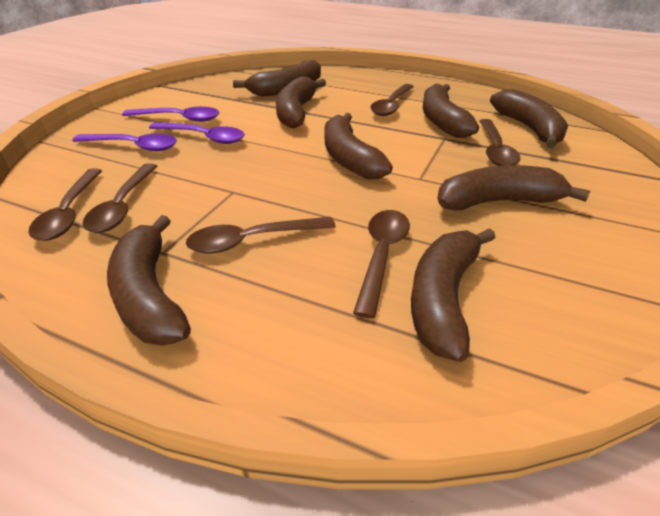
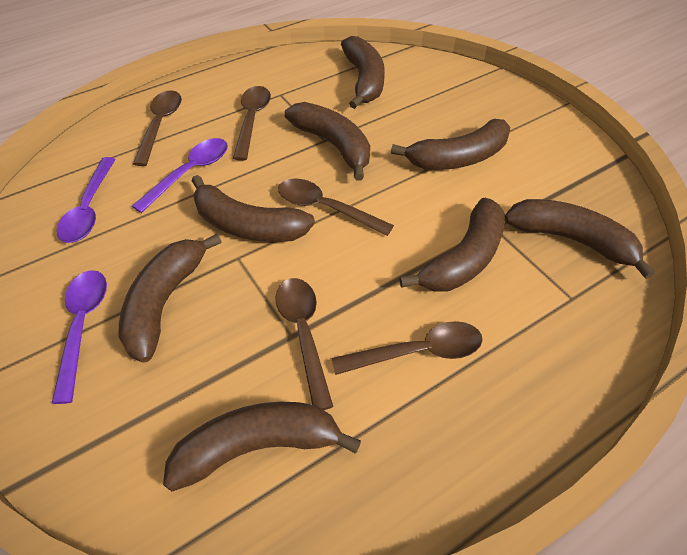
brown spoon: 6 -> 5

